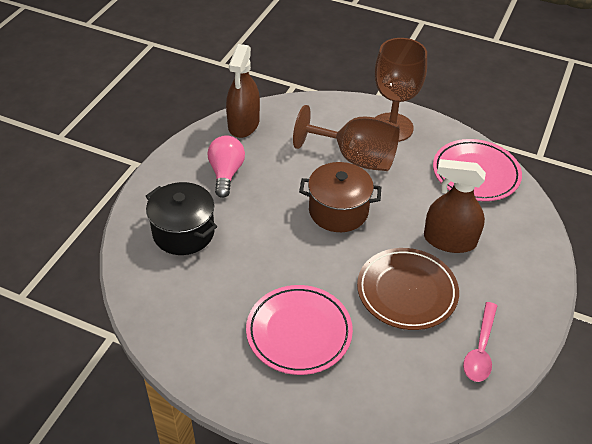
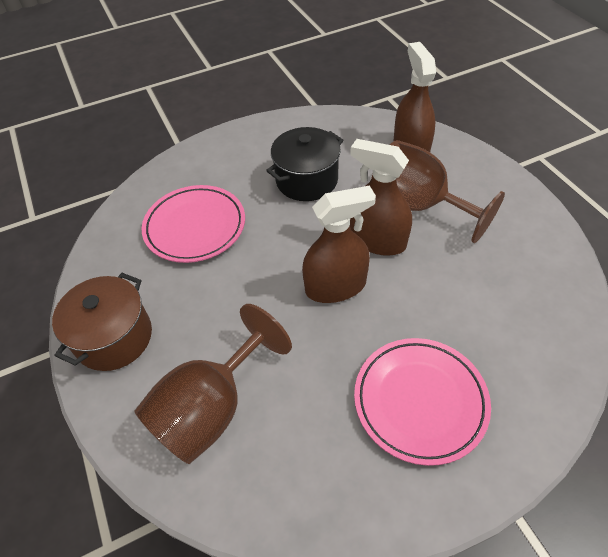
brown plate: 1 -> 0
brown spray bottle: 2 -> 3
pink light bulb: 1 -> 0
pink spoon: 1 -> 0

